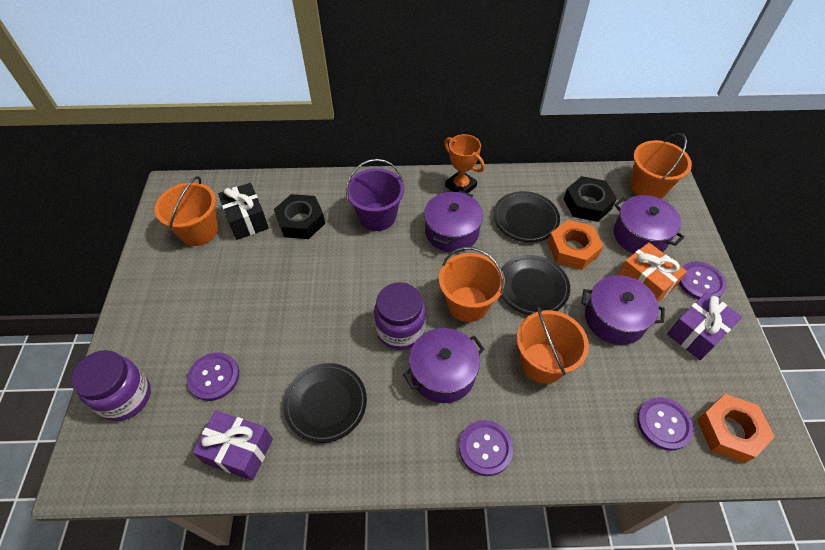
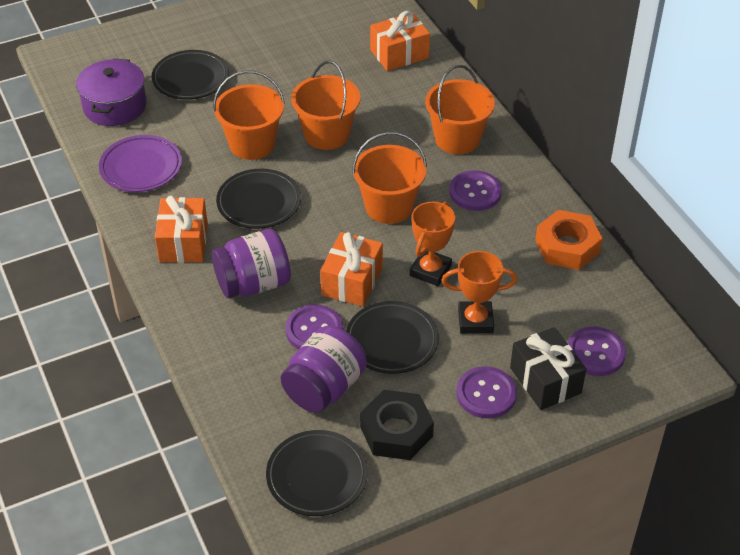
black nut: 2 -> 1
black plate: 3 -> 4
orange gift: 1 -> 3
orange nut: 2 -> 1
orange trophy: 1 -> 2
purple bucket: 1 -> 0
purple gift: 2 -> 0
purple plate: 0 -> 1
purple pot: 4 -> 1

